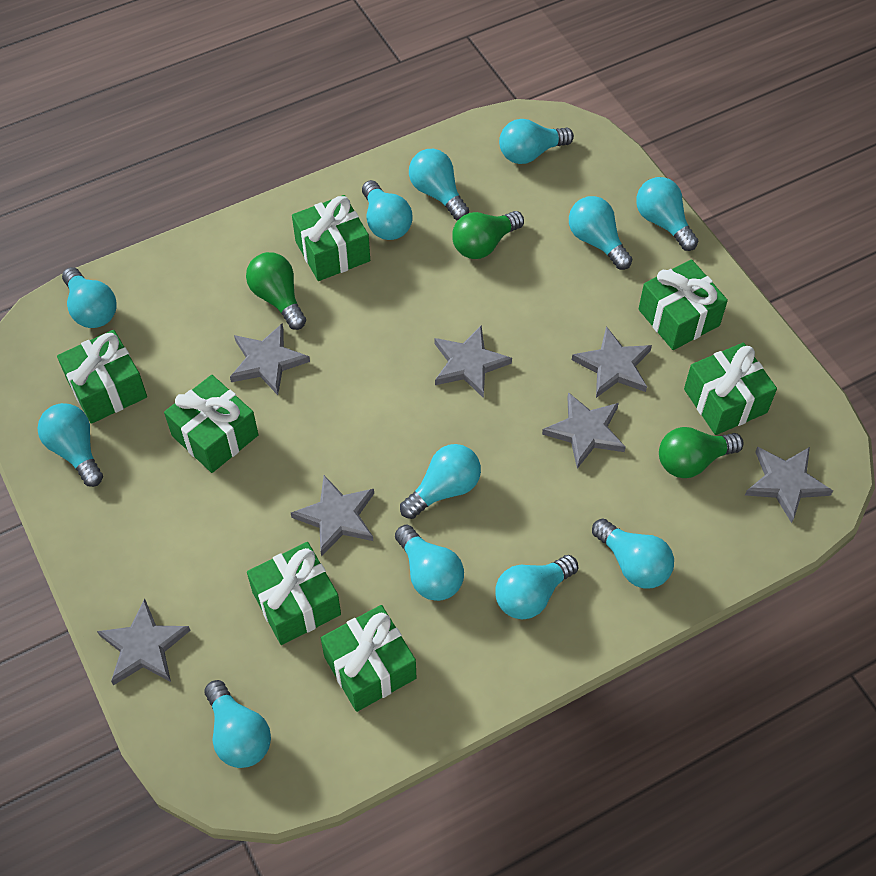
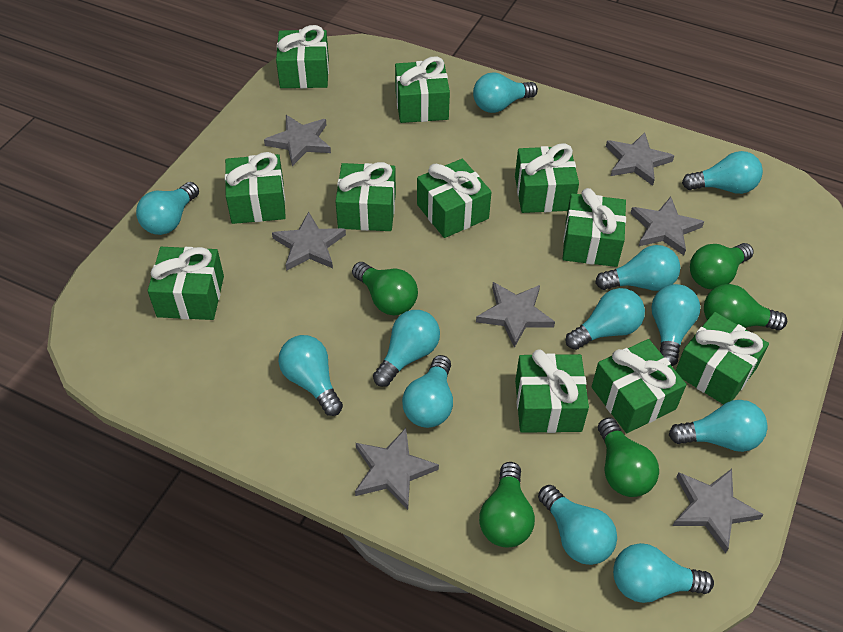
green gift: 7 -> 11
green light bulb: 3 -> 5

